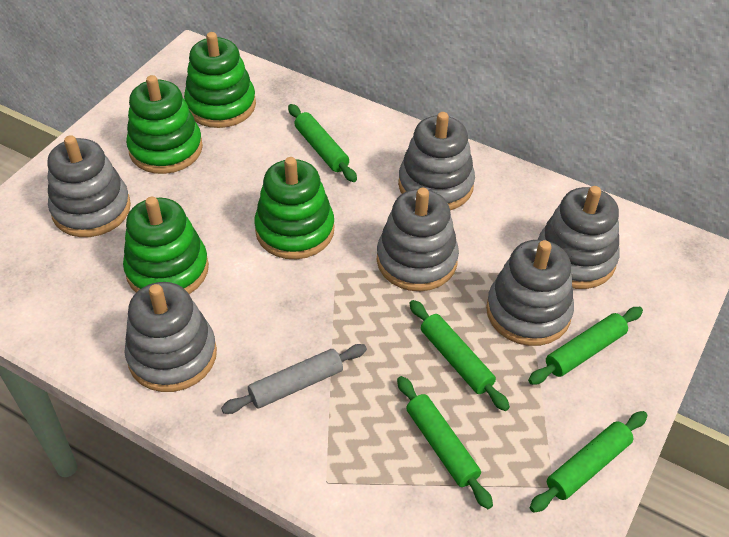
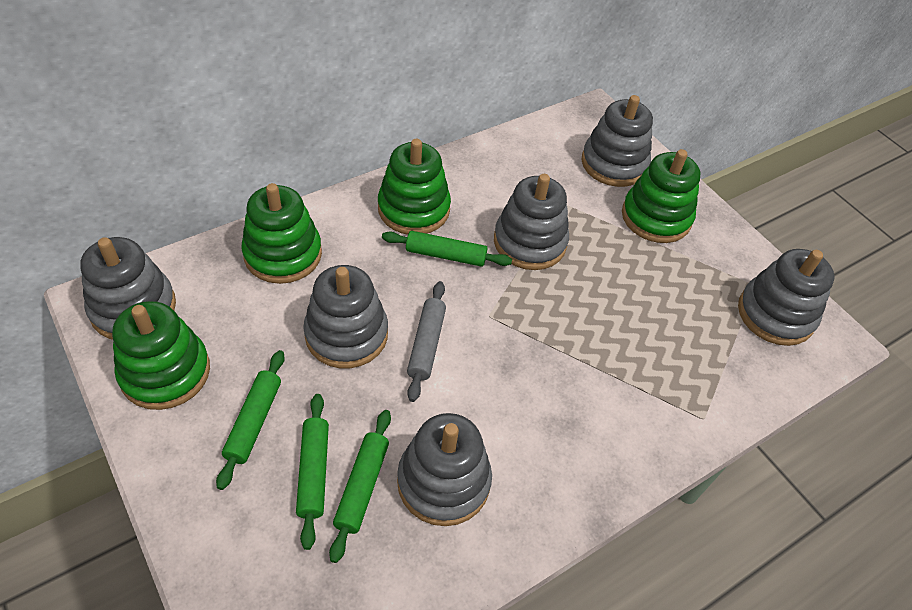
green rolling pin: 5 -> 4

